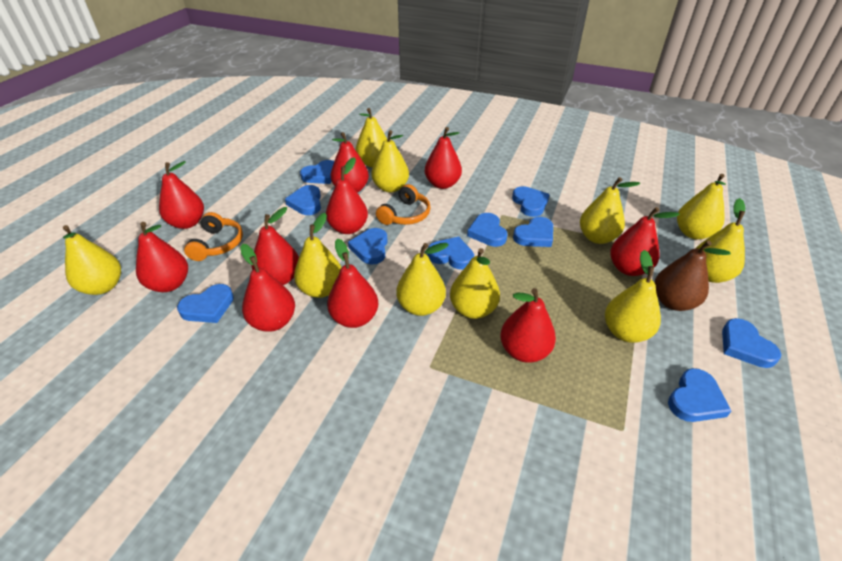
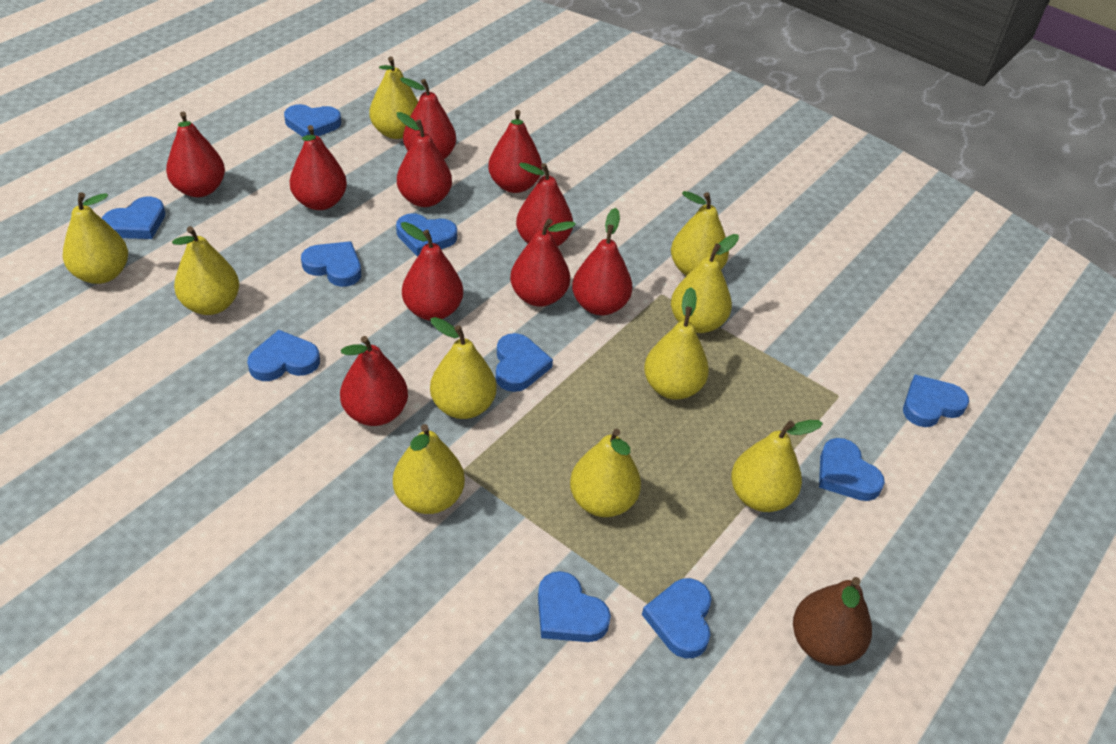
orange headphones: 2 -> 0

